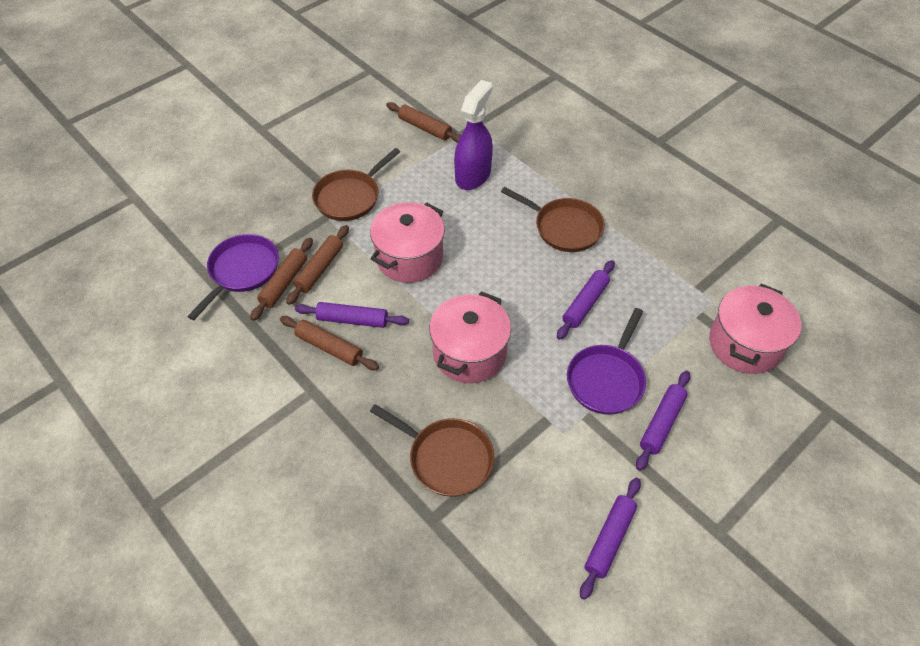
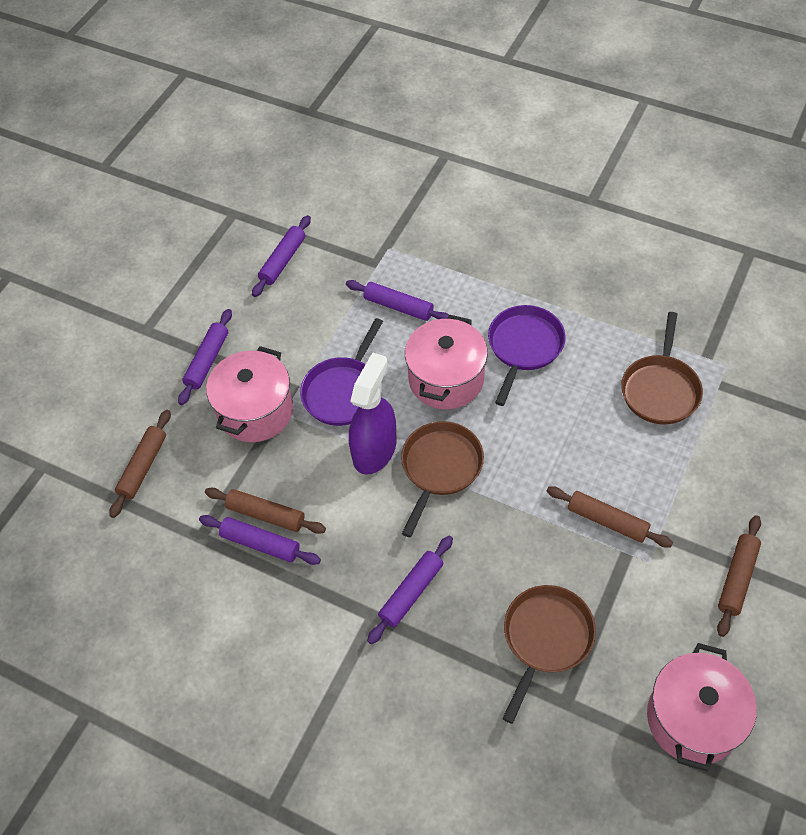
purple rolling pin: 4 -> 5

